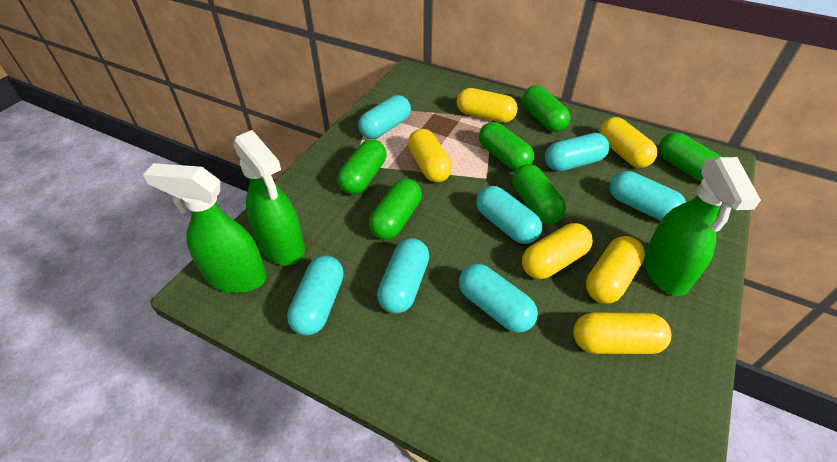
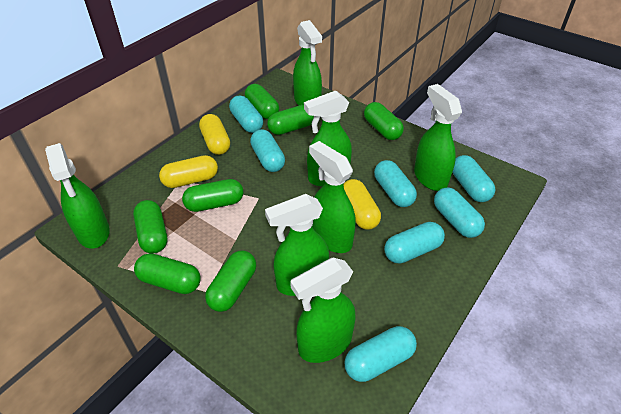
green capsule: 6 -> 7
green spray bottle: 3 -> 7
yellow capsule: 6 -> 3

